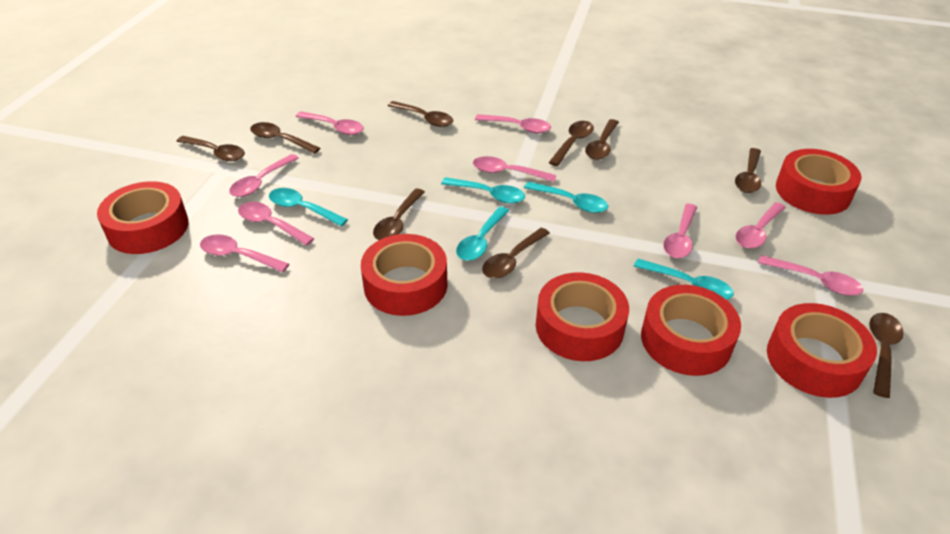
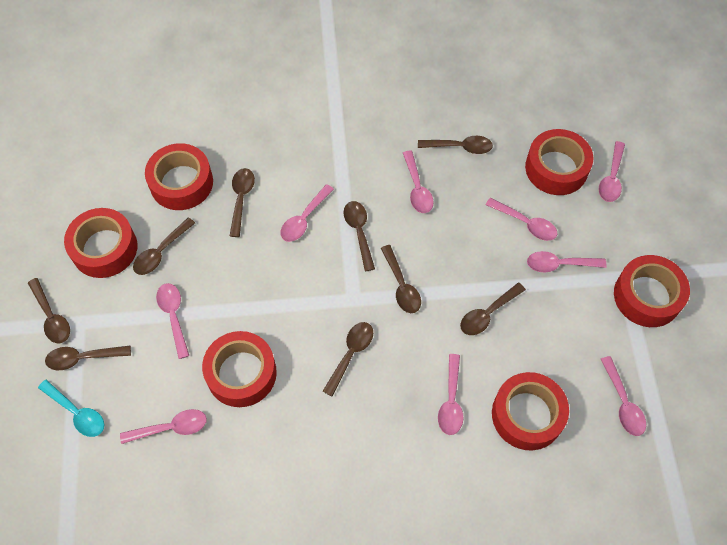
turquoise spoon: 5 -> 1

